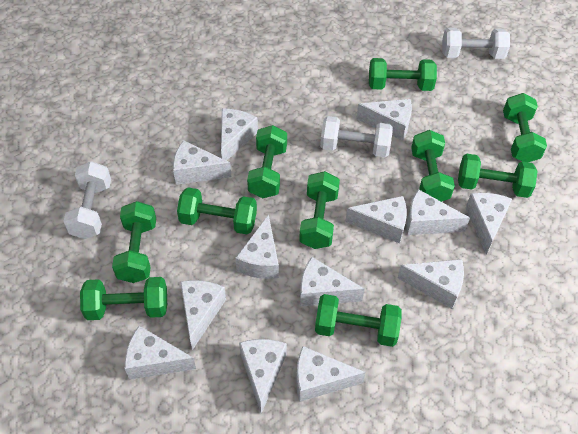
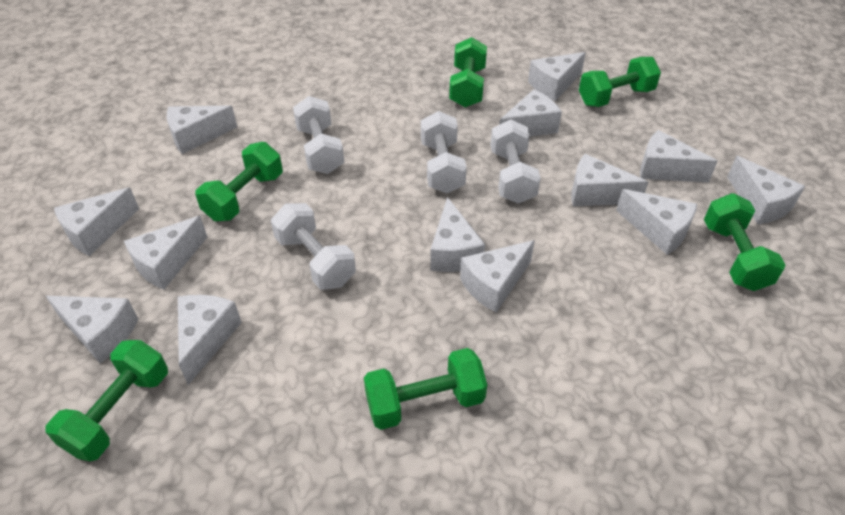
green dumbbell: 10 -> 6
white dumbbell: 3 -> 4

